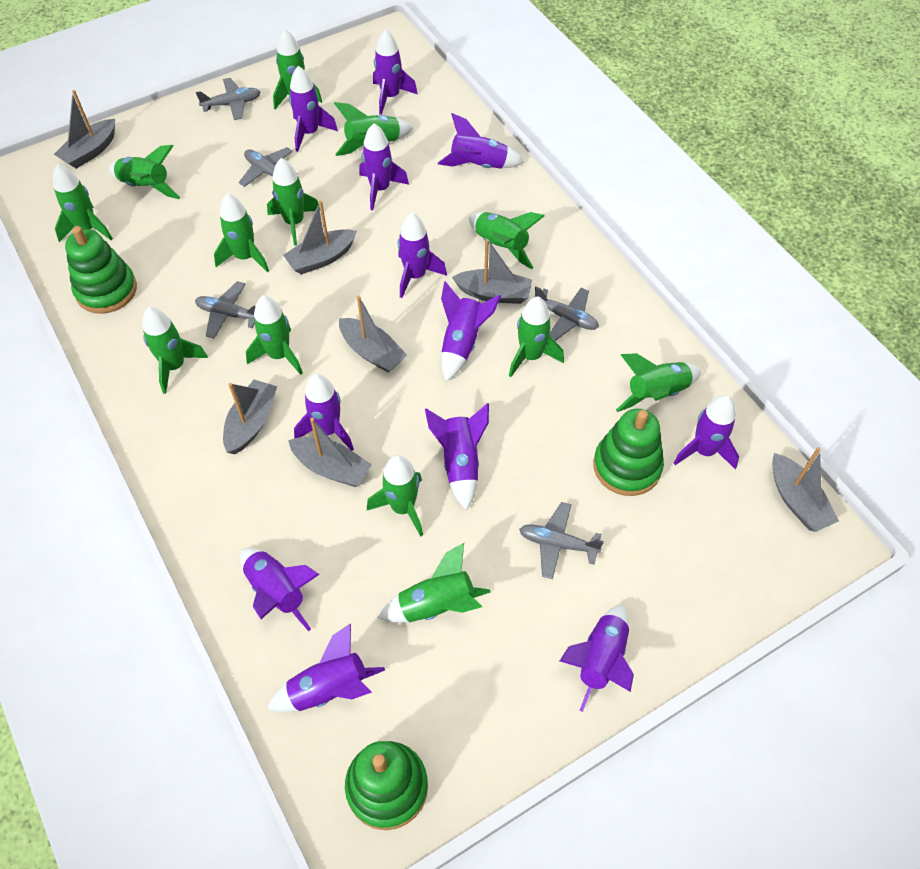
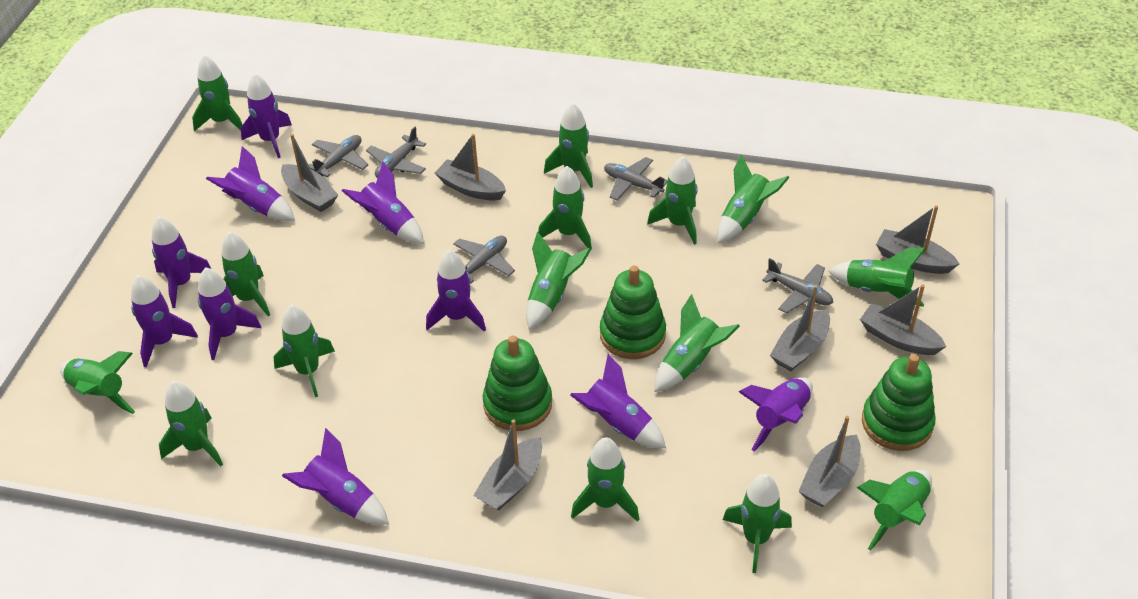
green rocket: 13 -> 15
purple rocket: 12 -> 10

